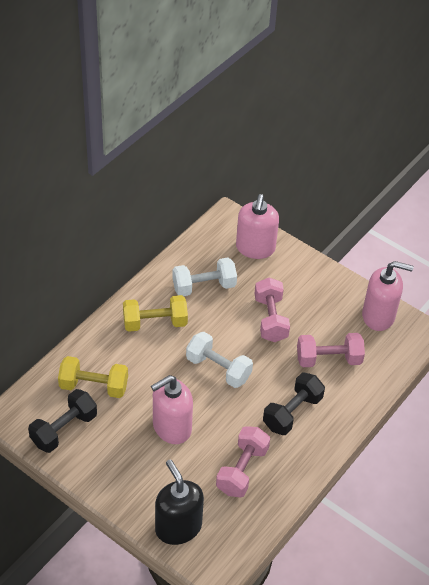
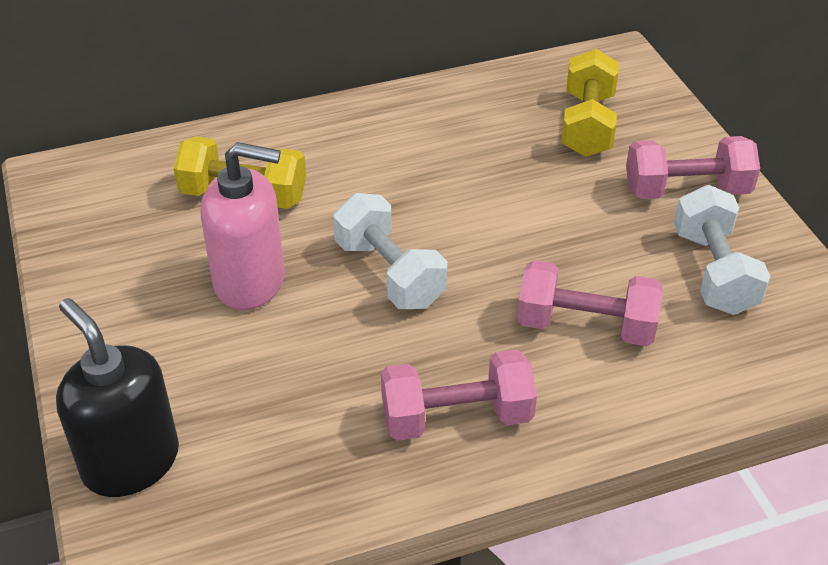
black dumbbell: 2 -> 0
pink soap dispenser: 3 -> 1

